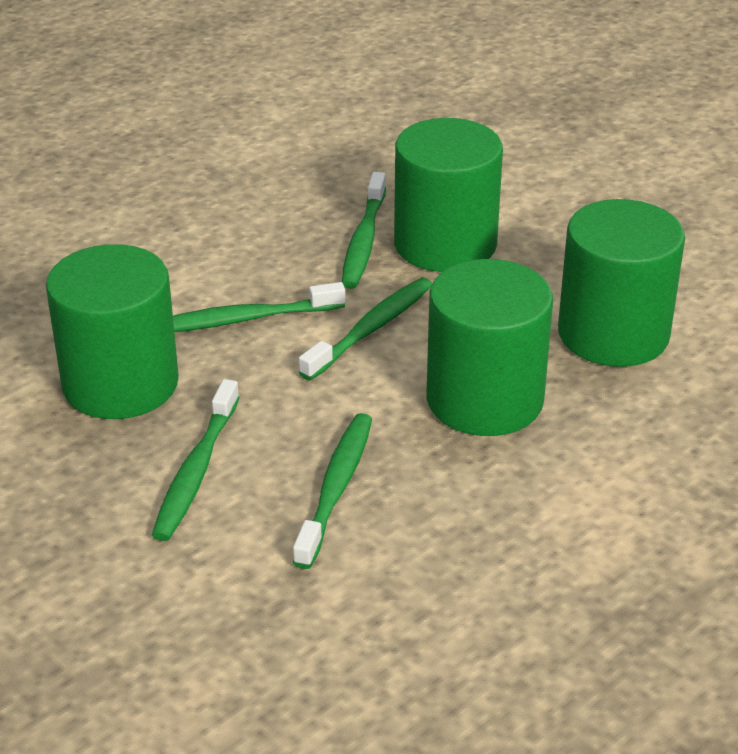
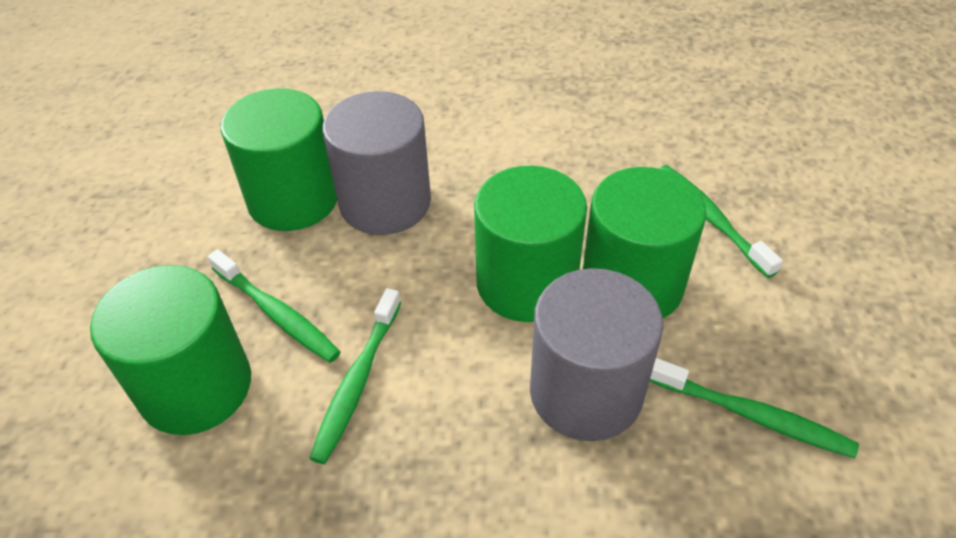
green toothbrush: 5 -> 4
grey cylinder: 0 -> 2

